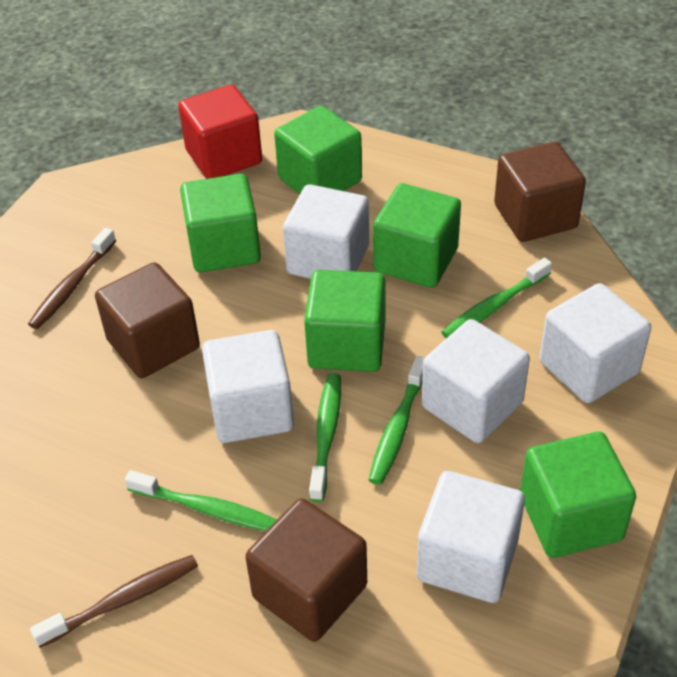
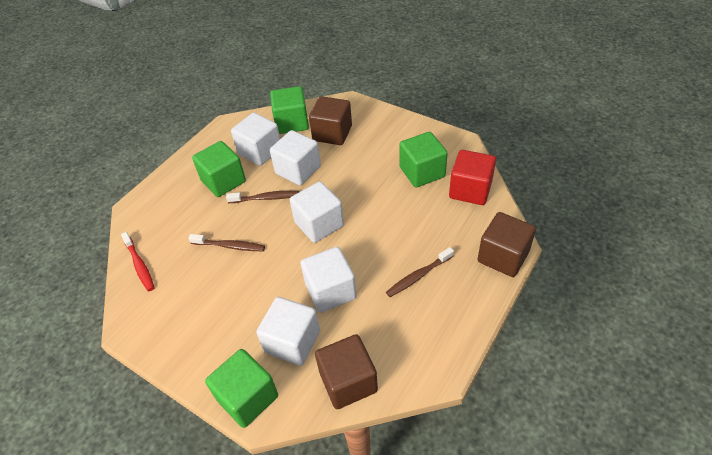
brown toothbrush: 2 -> 3
green cube: 5 -> 4
green toothbrush: 4 -> 0
red toothbrush: 0 -> 1

